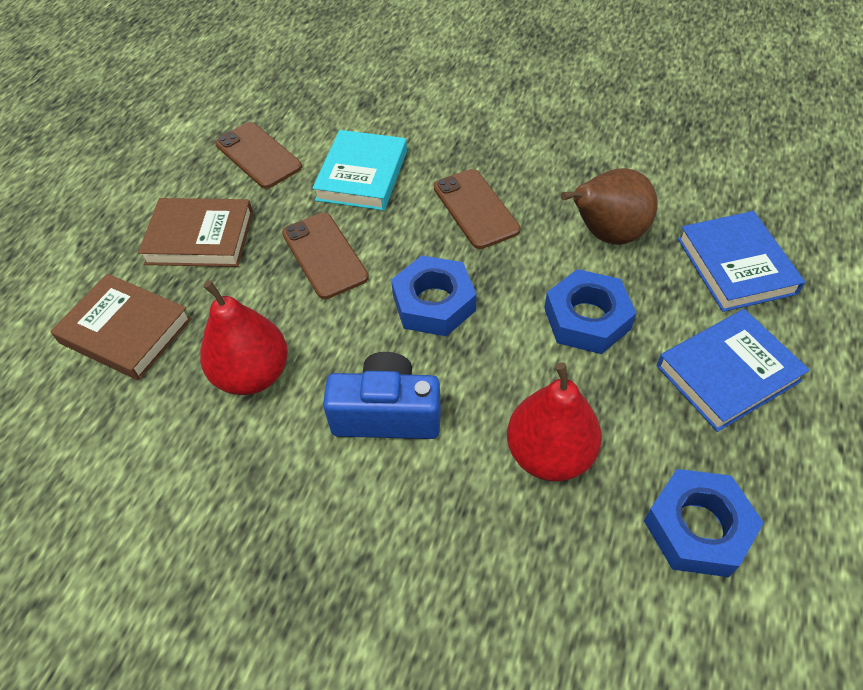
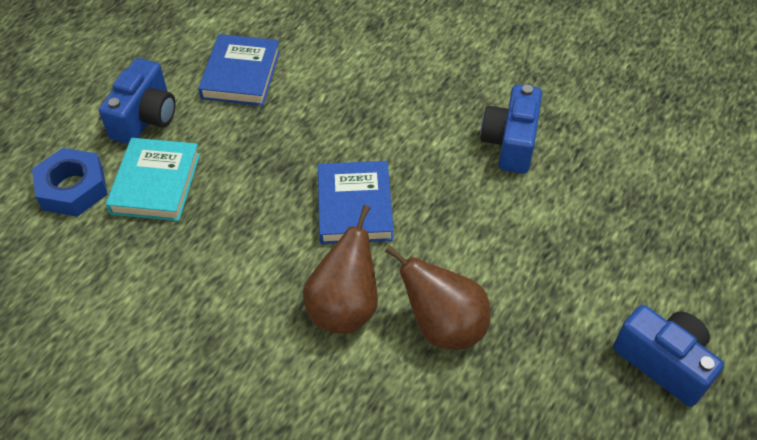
blue camera: 1 -> 3
blue nut: 3 -> 1
brown book: 2 -> 0
brown pear: 1 -> 2
brown phone: 3 -> 0
red pear: 2 -> 0

